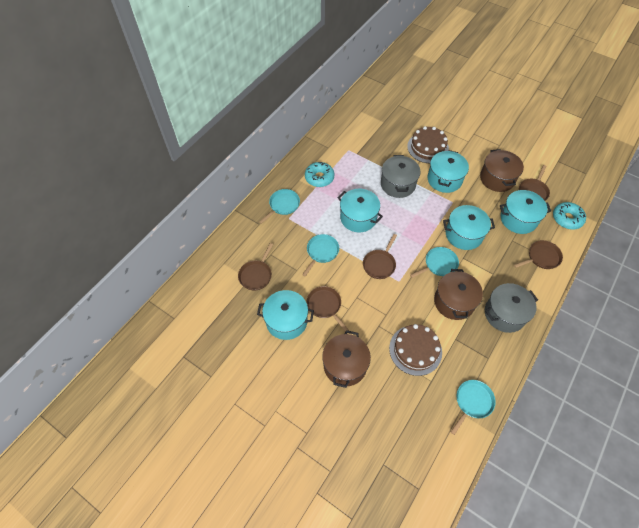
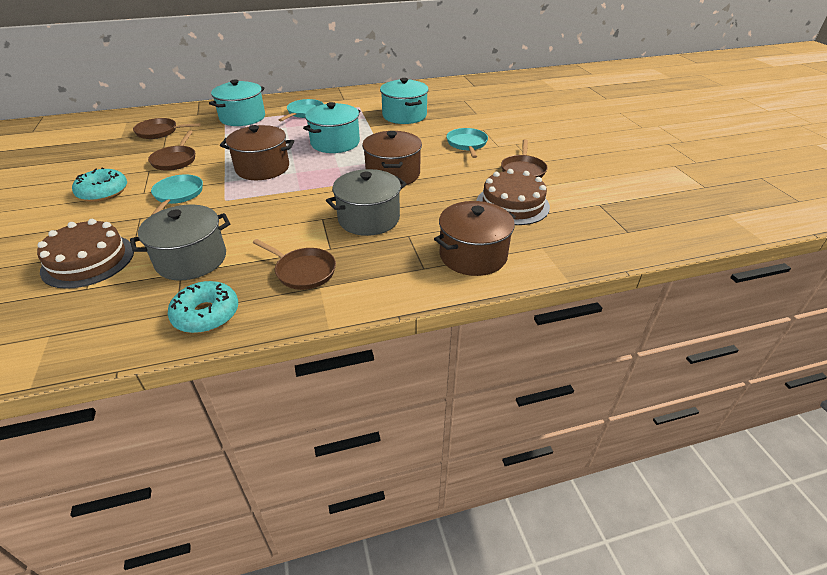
brown pan: 5 -> 4
turquoise pan: 4 -> 3
turquoise pot: 5 -> 3

